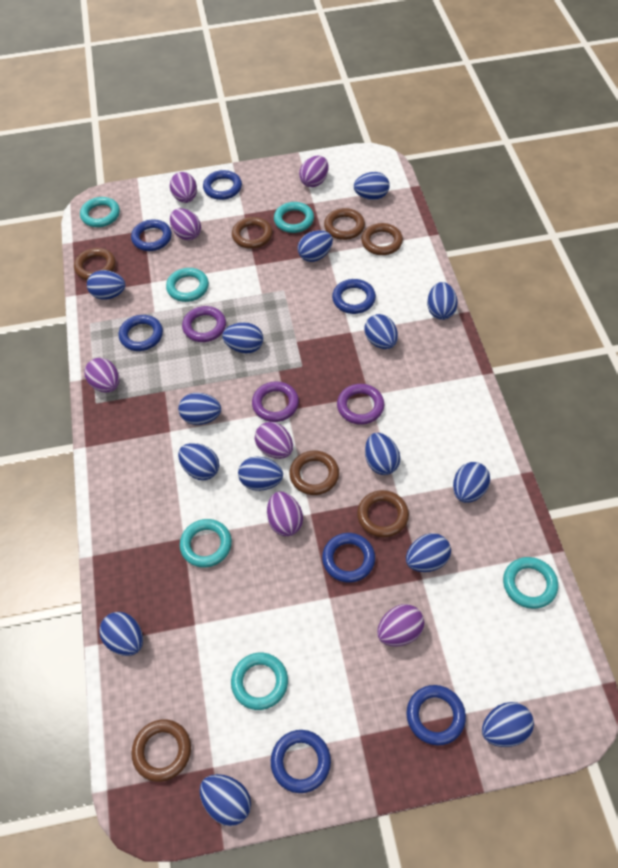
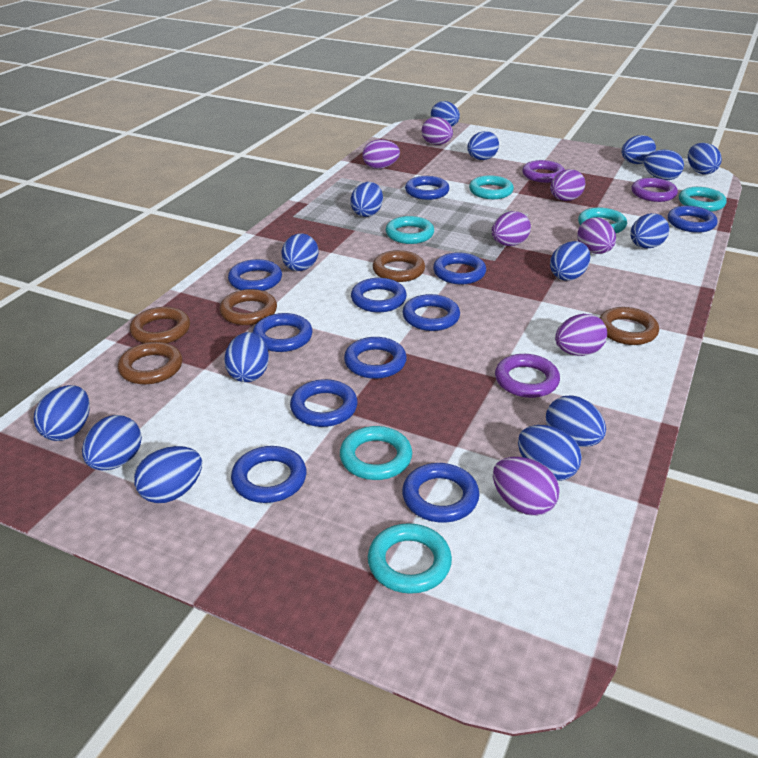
blue ring: 7 -> 11
brown ring: 7 -> 5

